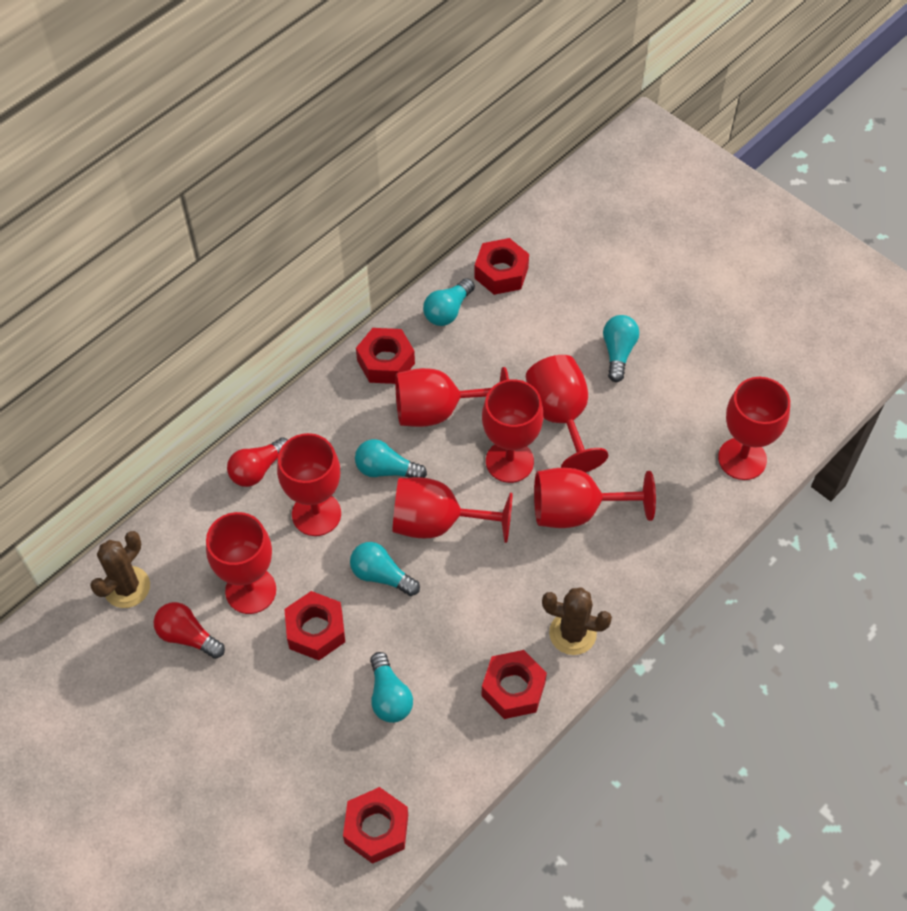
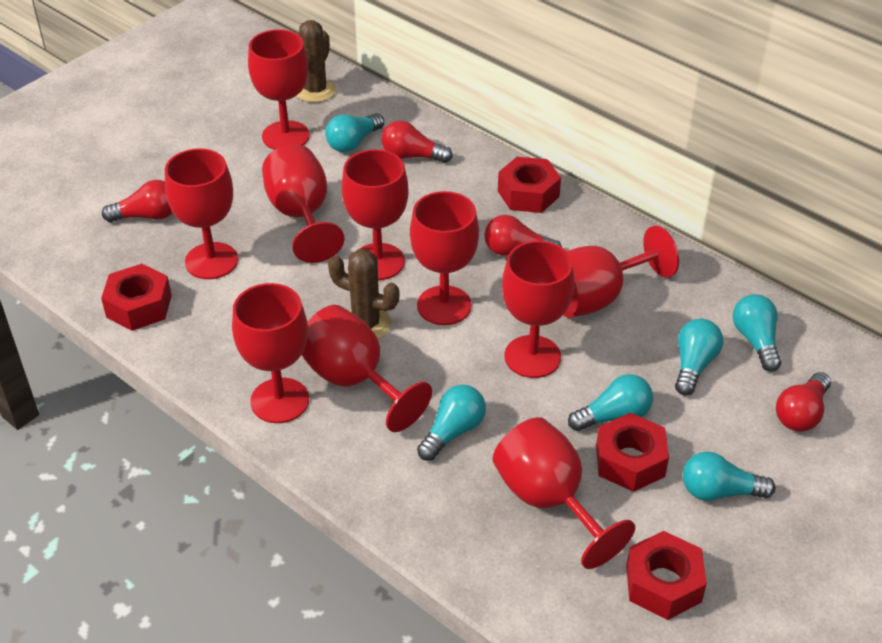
red goblet: 8 -> 10
red light bulb: 2 -> 4
red nut: 5 -> 4
turquoise light bulb: 5 -> 6

